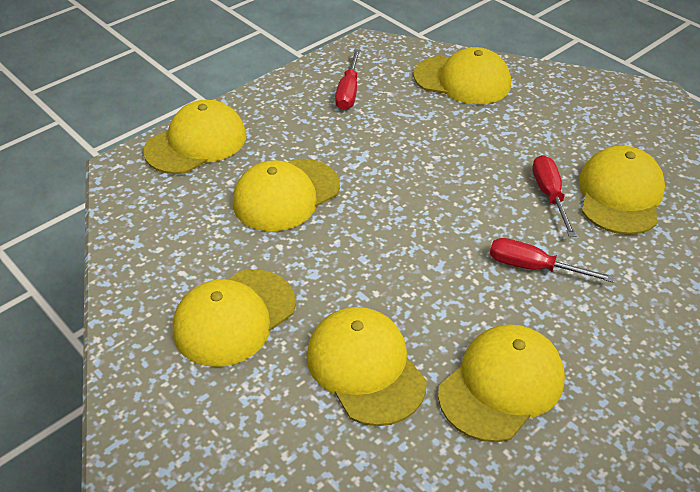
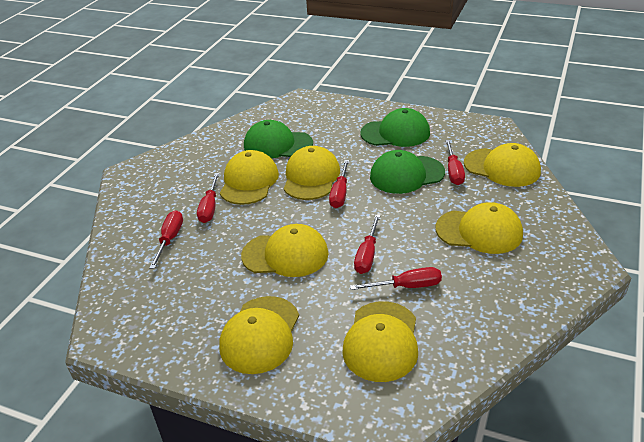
green cap: 0 -> 3
red screwdriver: 3 -> 6

